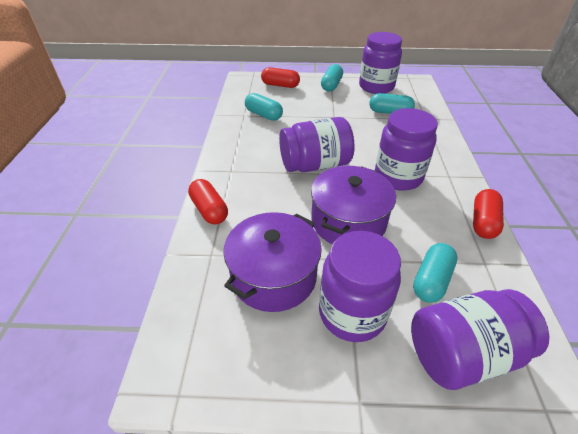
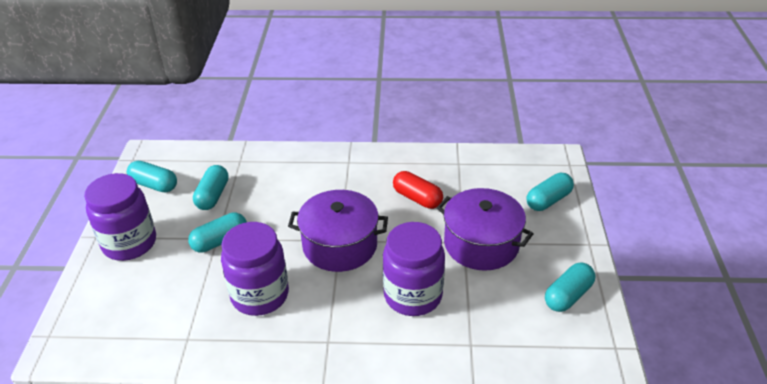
purple jar: 5 -> 3
red capsule: 3 -> 1
turquoise capsule: 4 -> 5

